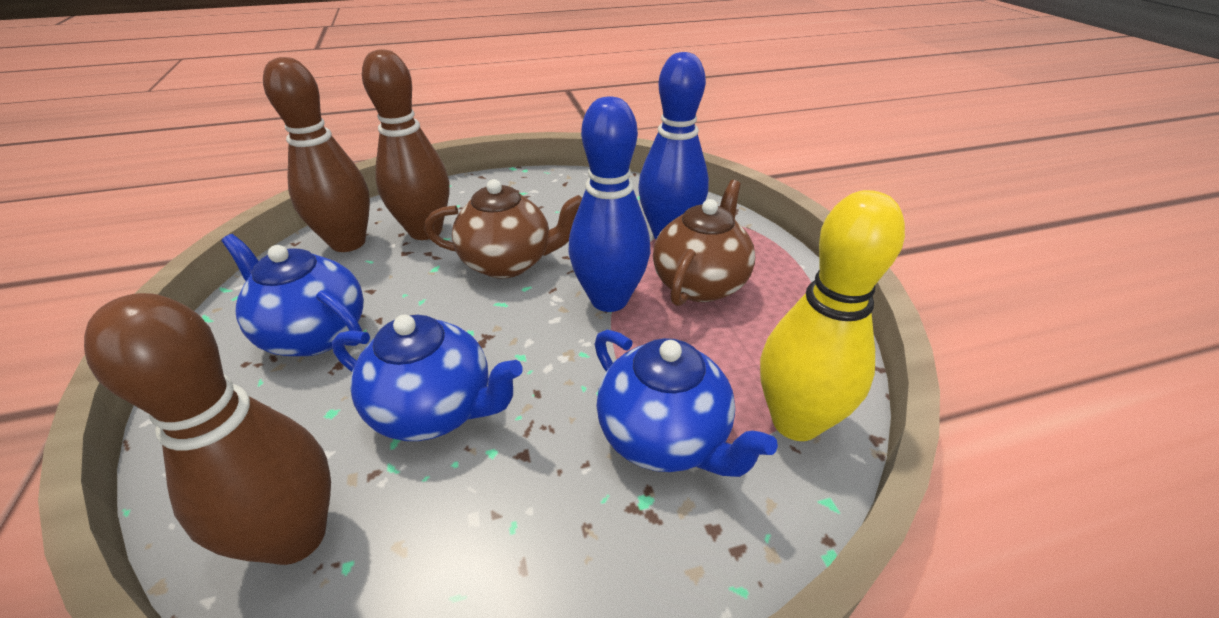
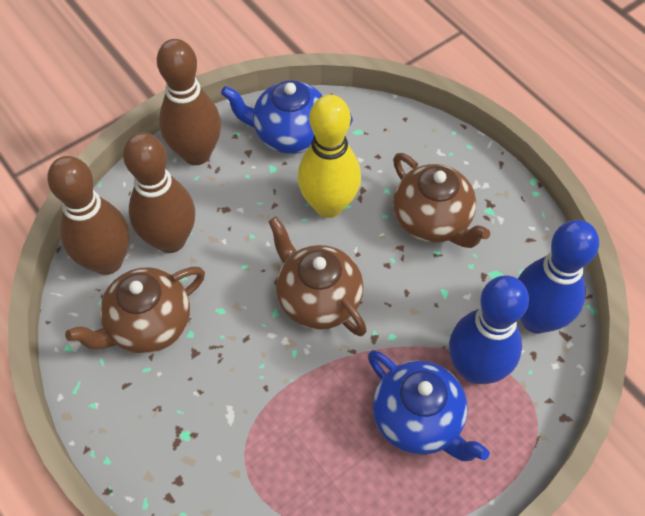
blue teapot: 3 -> 2
brown teapot: 2 -> 3

